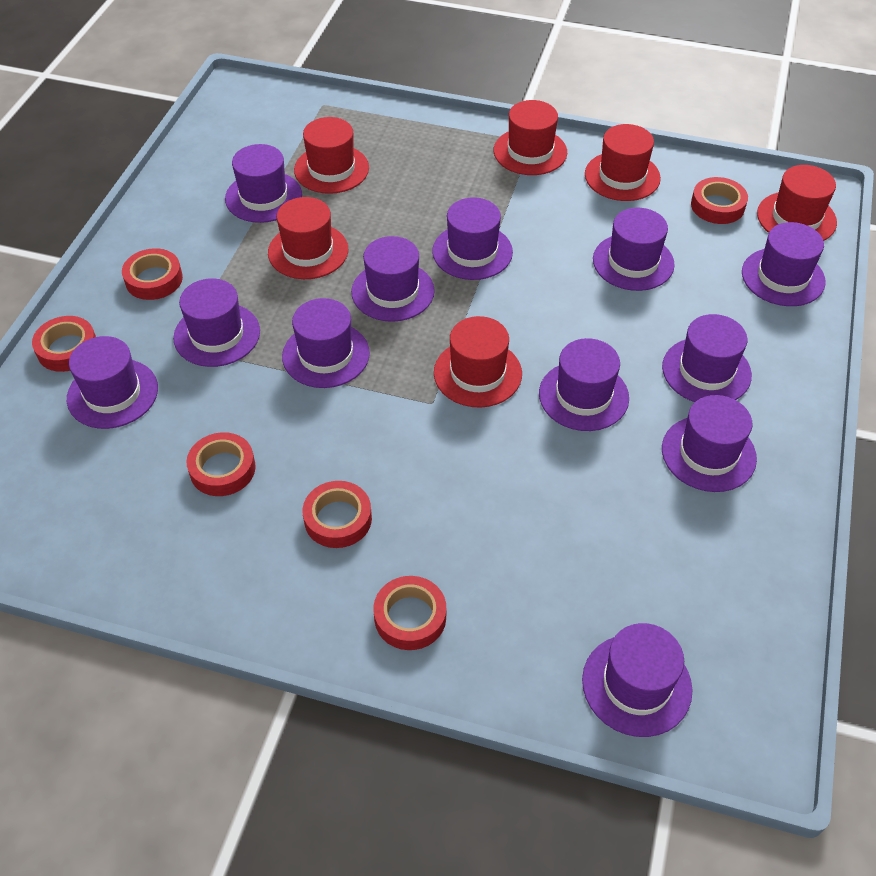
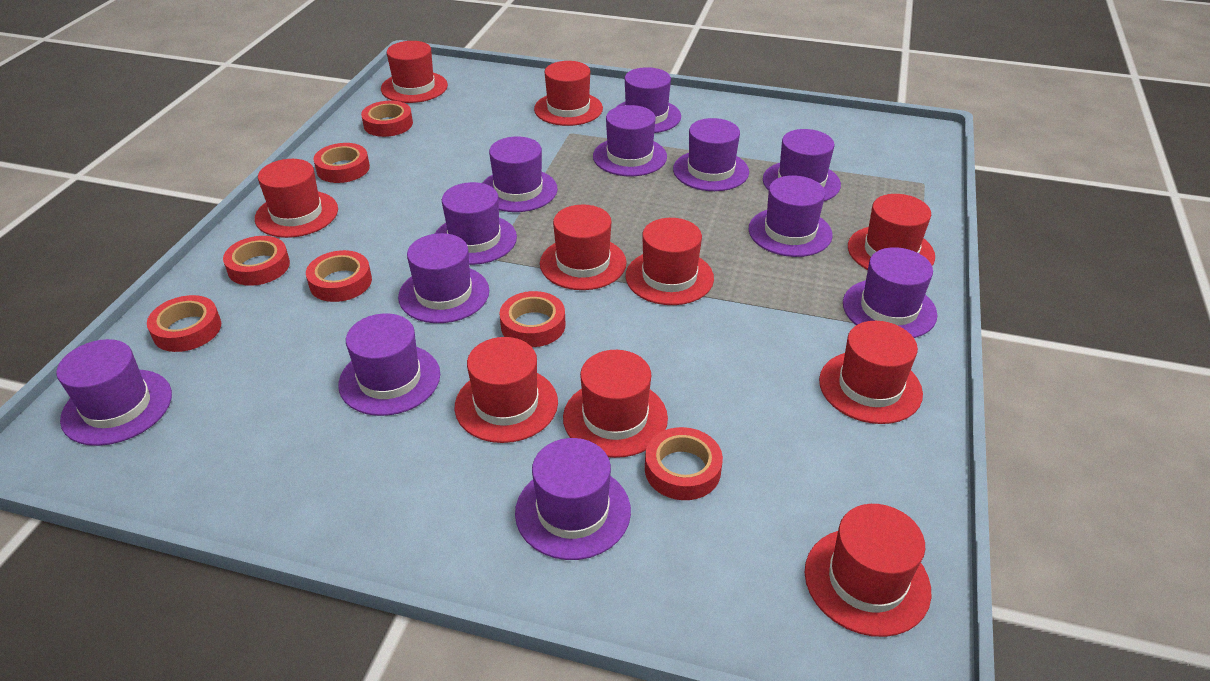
red hat: 6 -> 10
red tape: 6 -> 7

